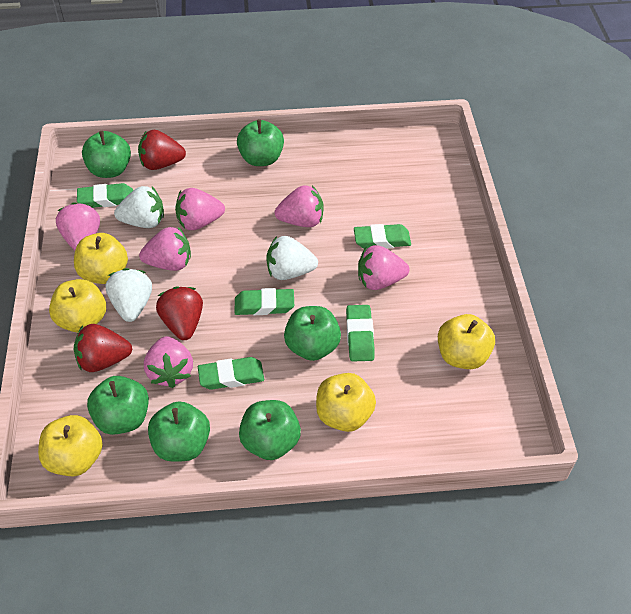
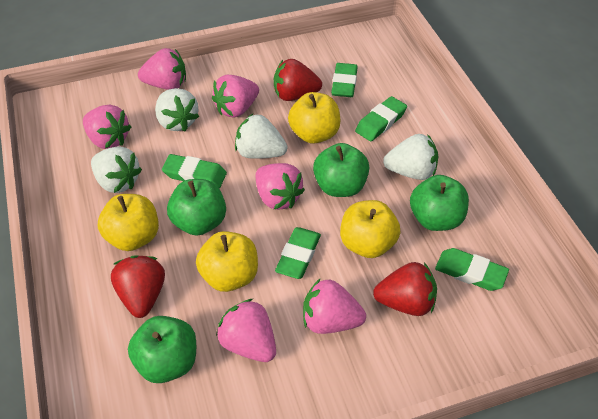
green apple: 6 -> 4
white strawberry: 3 -> 4
yellow apple: 5 -> 4

